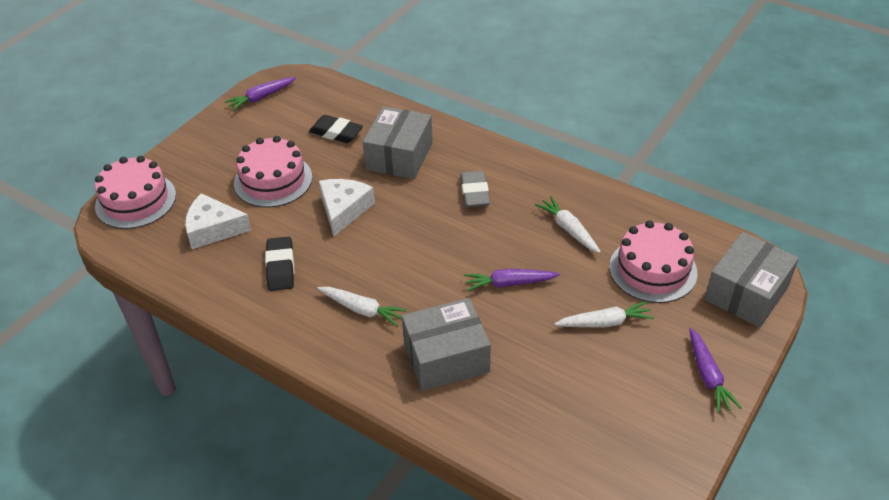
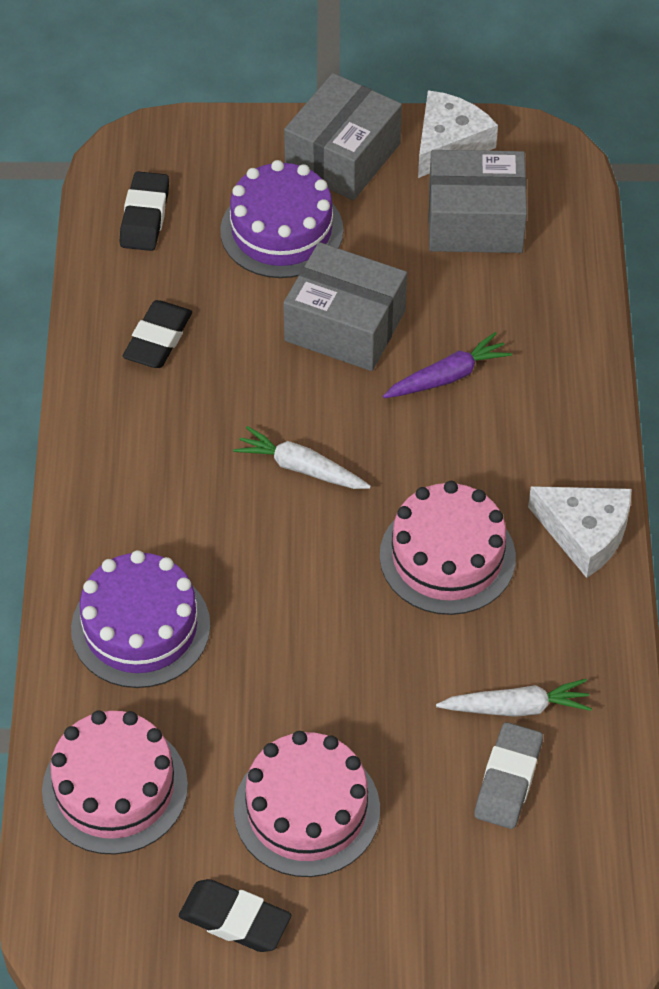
black eraser: 2 -> 3
purple cake: 0 -> 2
purple carrot: 3 -> 1
white carrot: 3 -> 2

